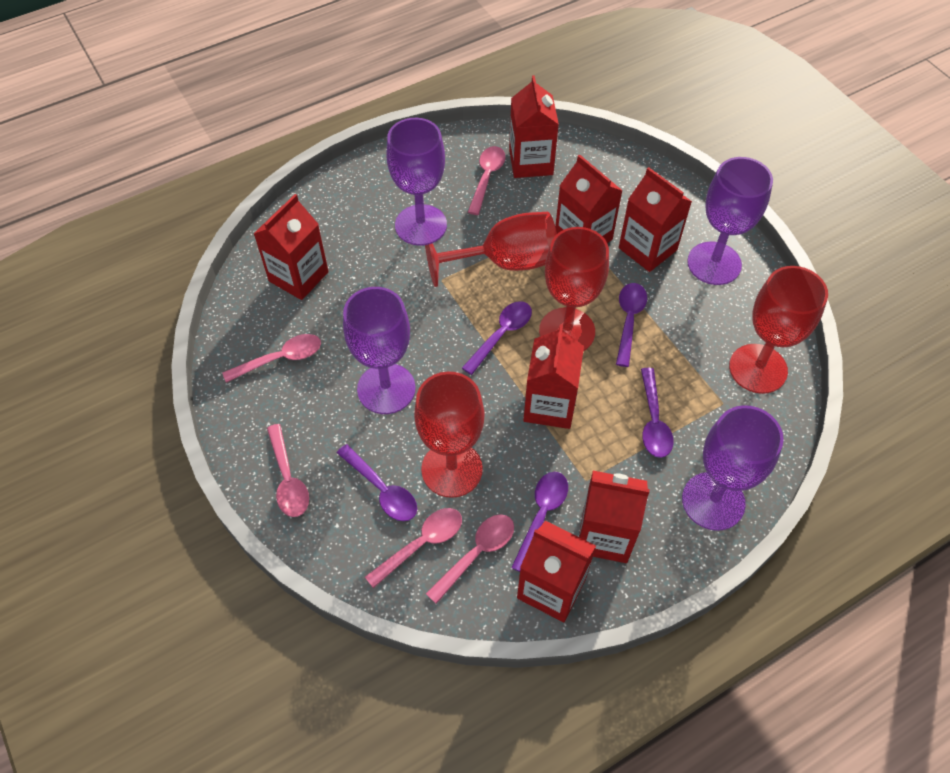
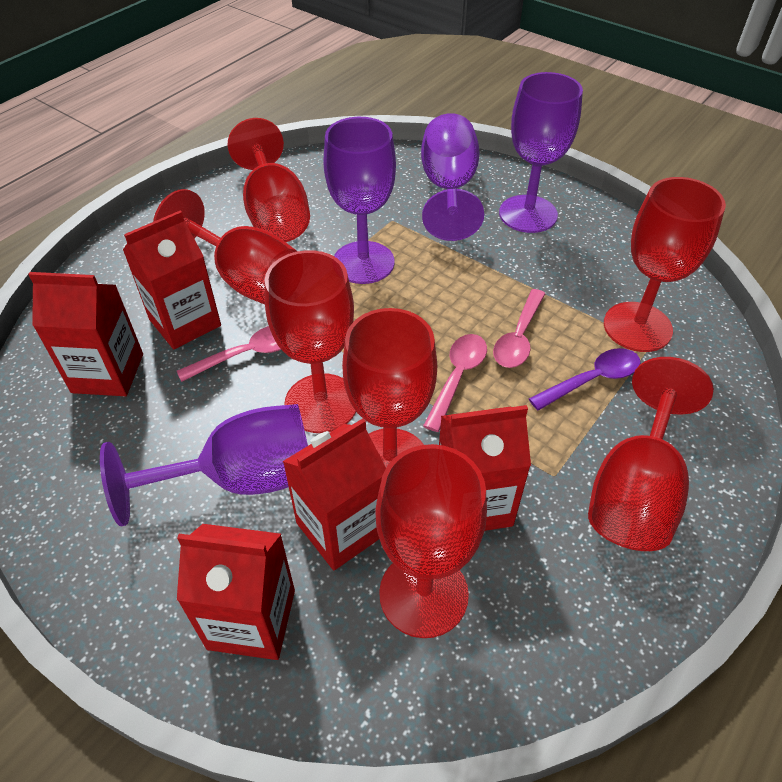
pink spoon: 5 -> 3
purple spoon: 5 -> 1
red carton: 7 -> 5
red goblet: 4 -> 7

